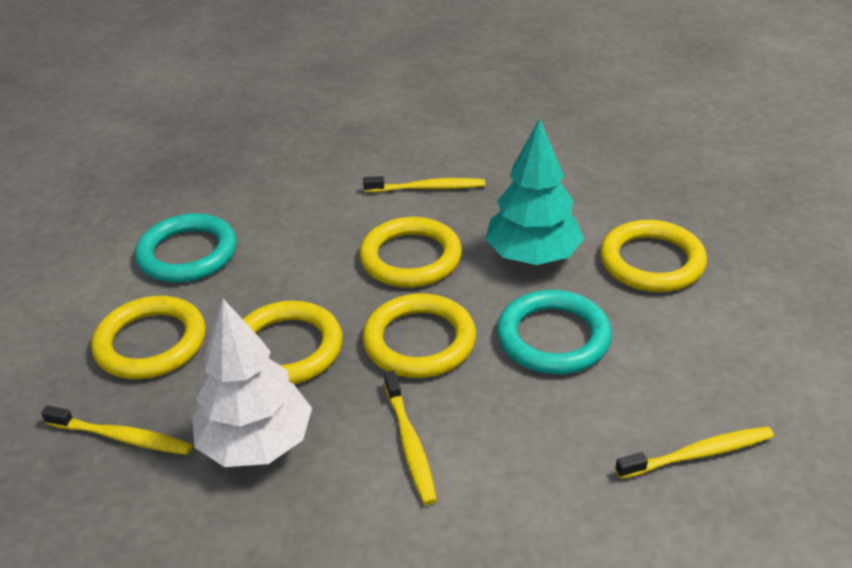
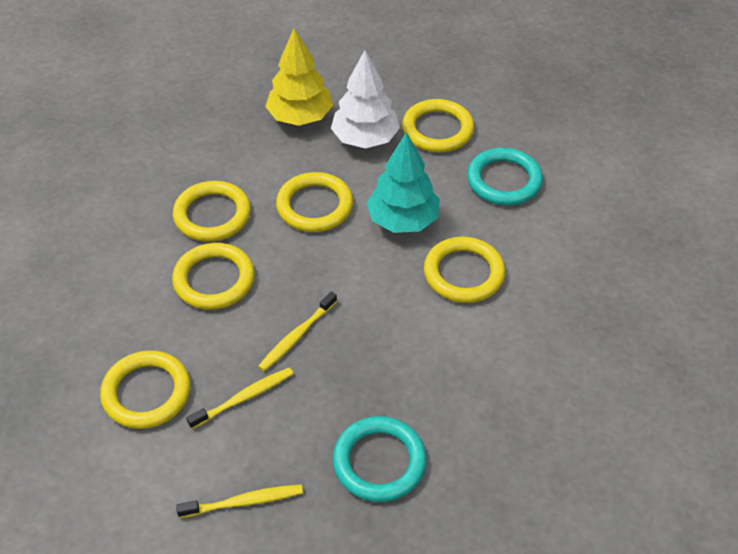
yellow ring: 5 -> 6
yellow toothbrush: 4 -> 3
yellow tree: 0 -> 1

